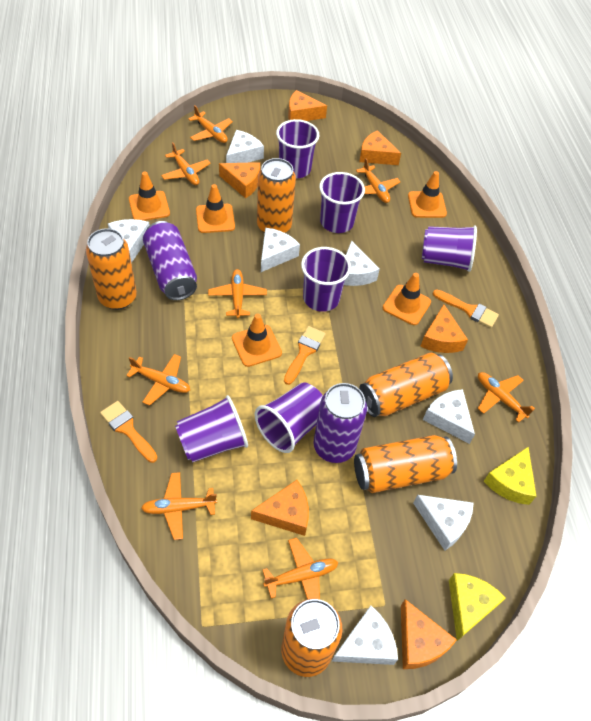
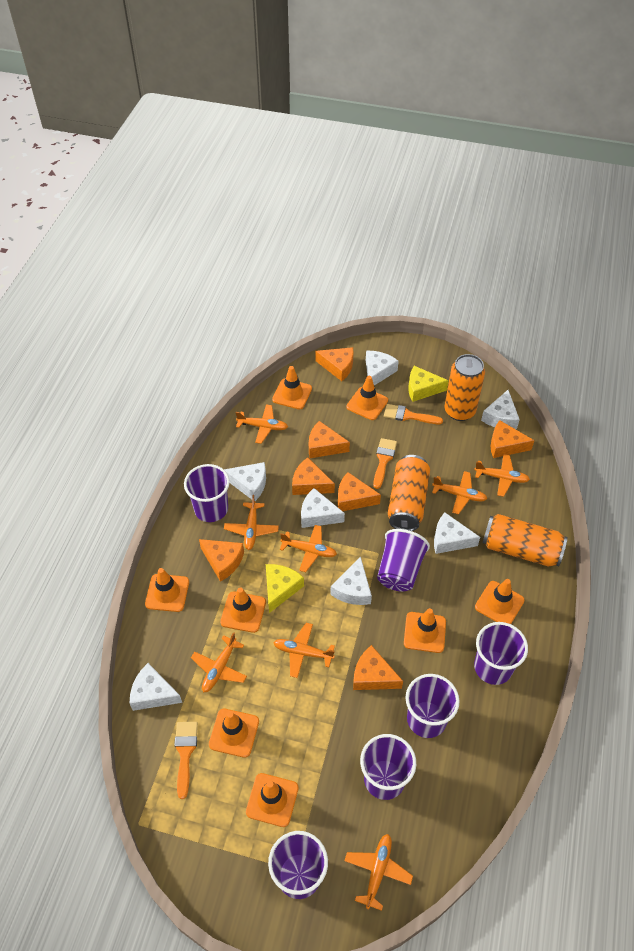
orange can: 5 -> 3
orange cheese: 6 -> 7
orange traffic cone: 5 -> 8
purple can: 2 -> 0

